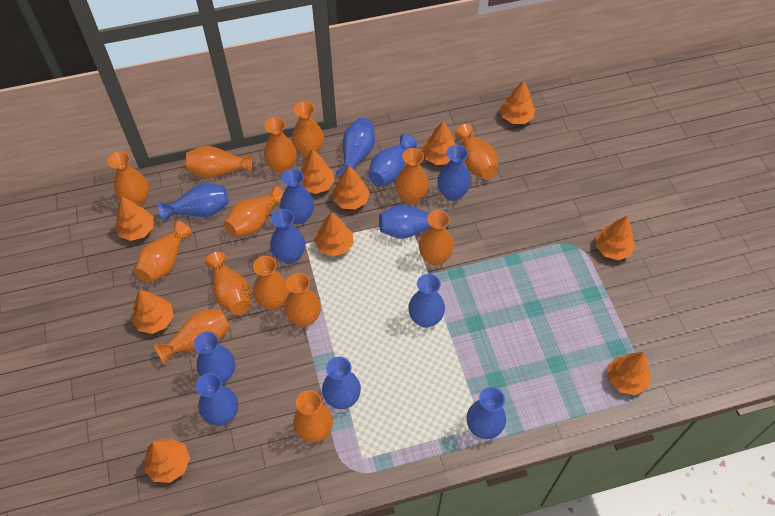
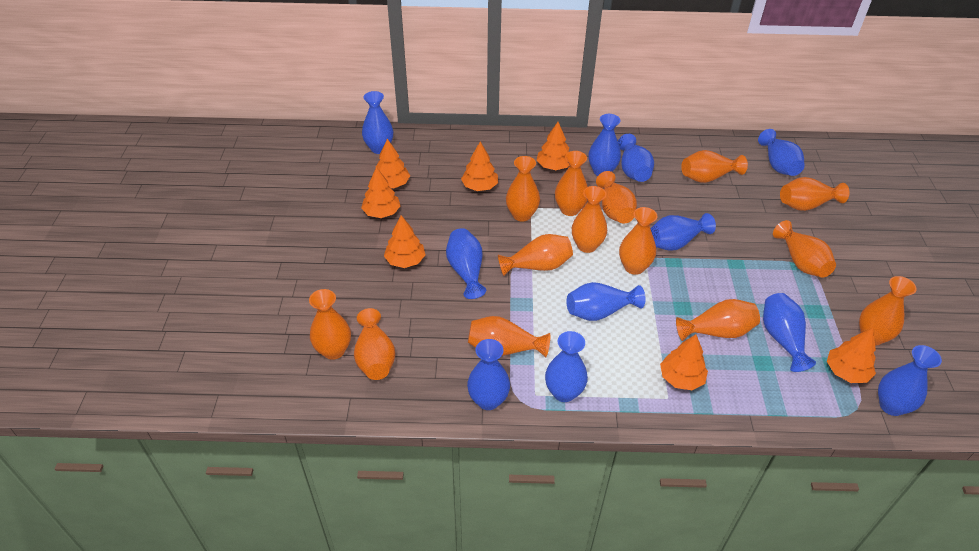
blue vase: 12 -> 11
orange tree: 10 -> 7

